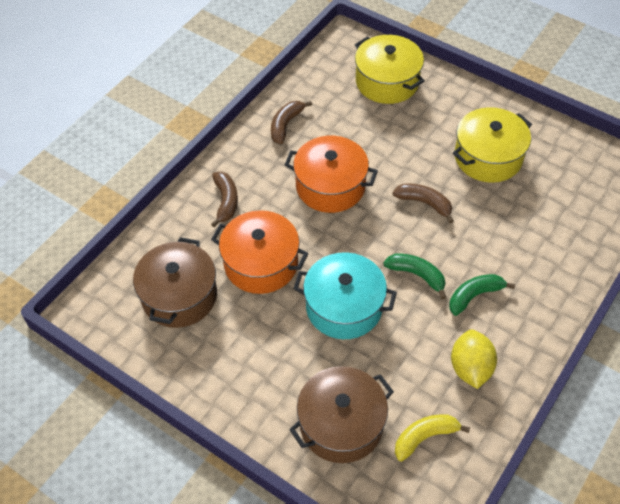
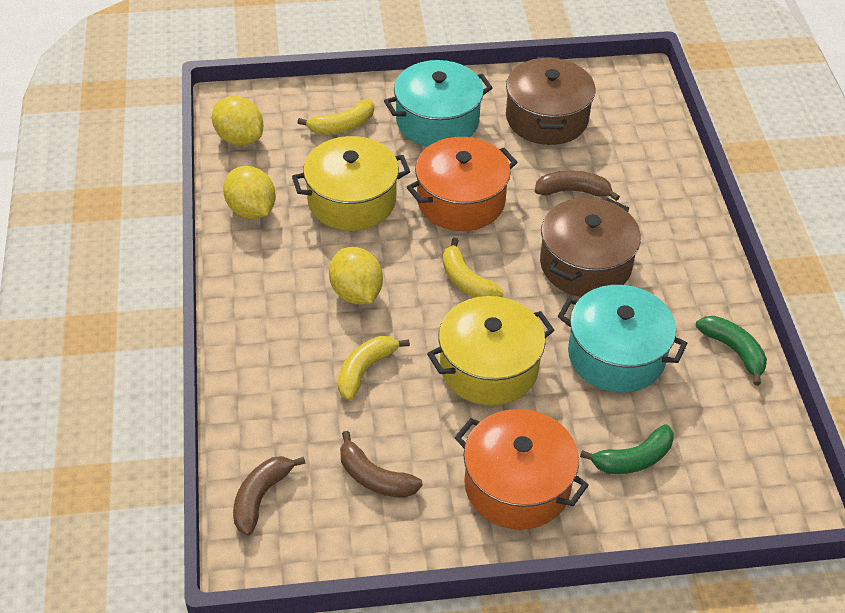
turquoise pot: 1 -> 2
yellow banana: 1 -> 3
yellow lemon: 1 -> 3

